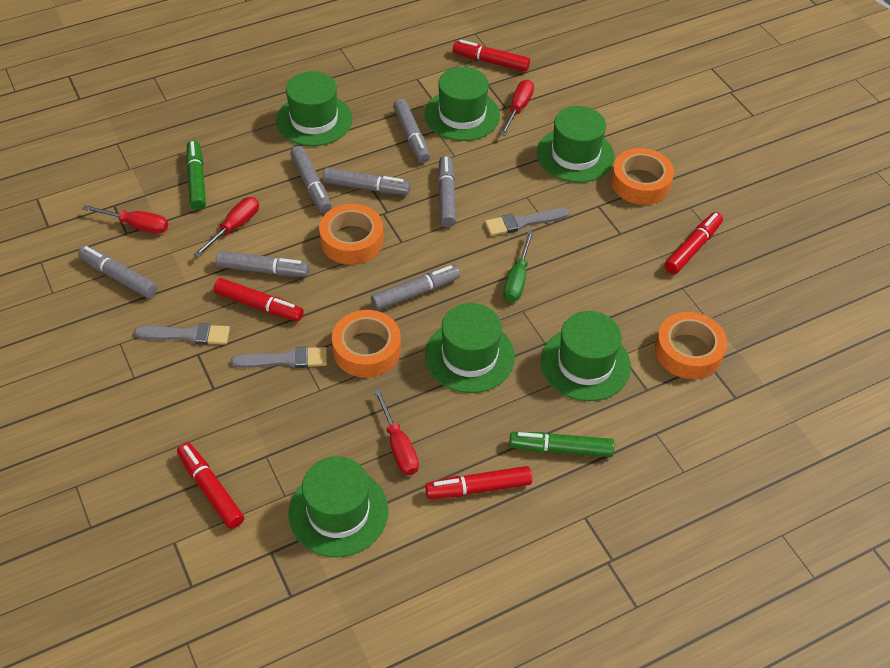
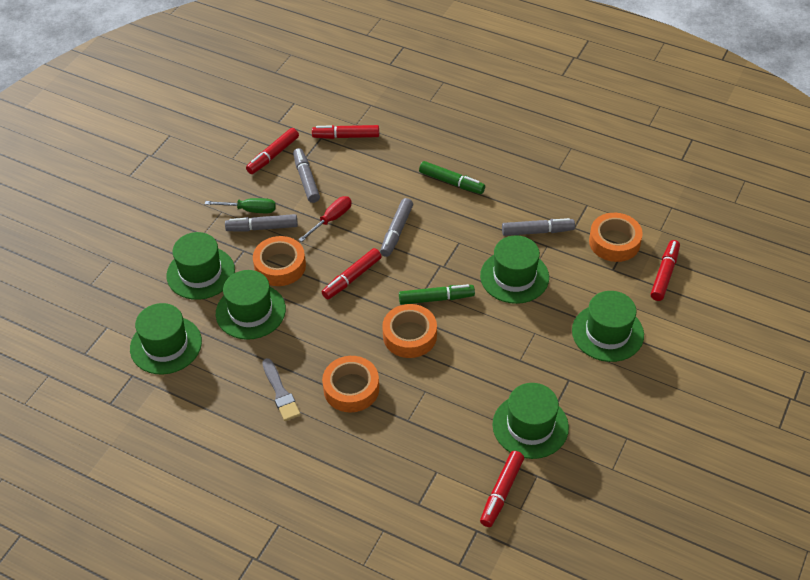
grey brush: 3 -> 1
grey marker: 7 -> 4
red screwdriver: 4 -> 1

